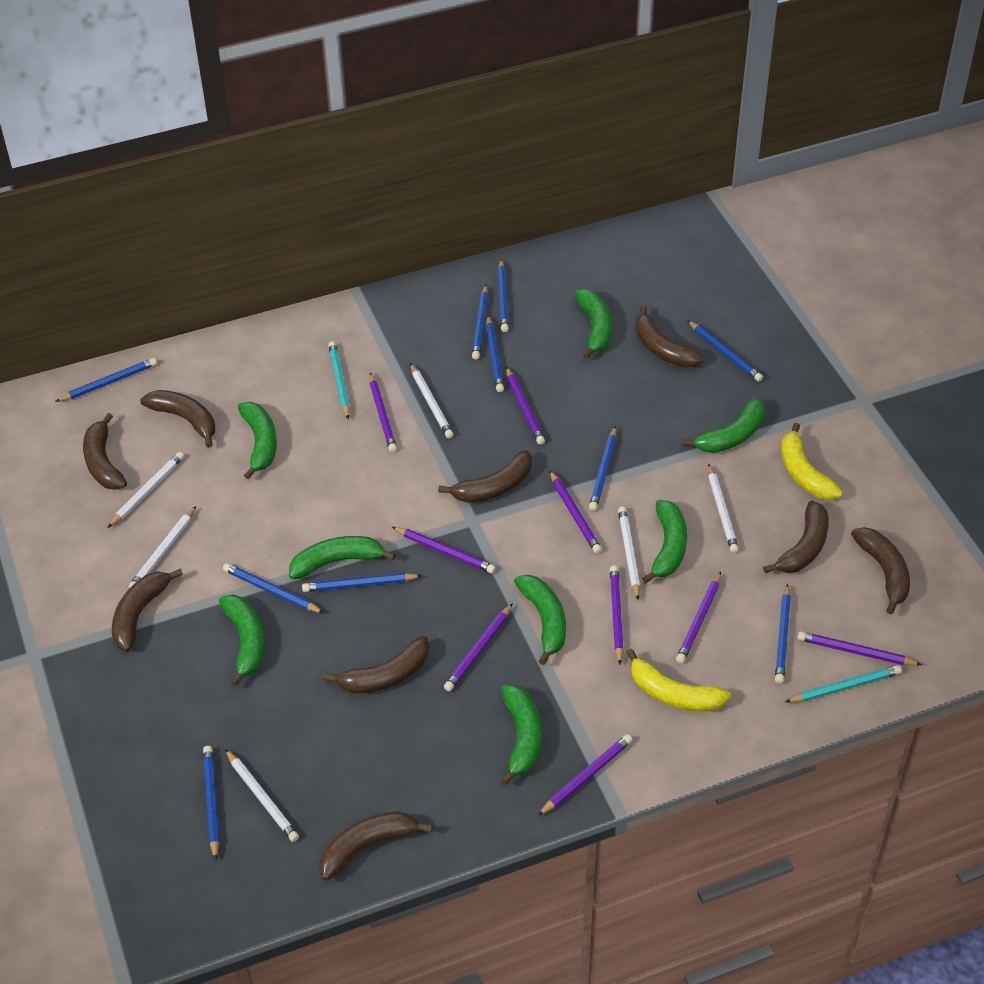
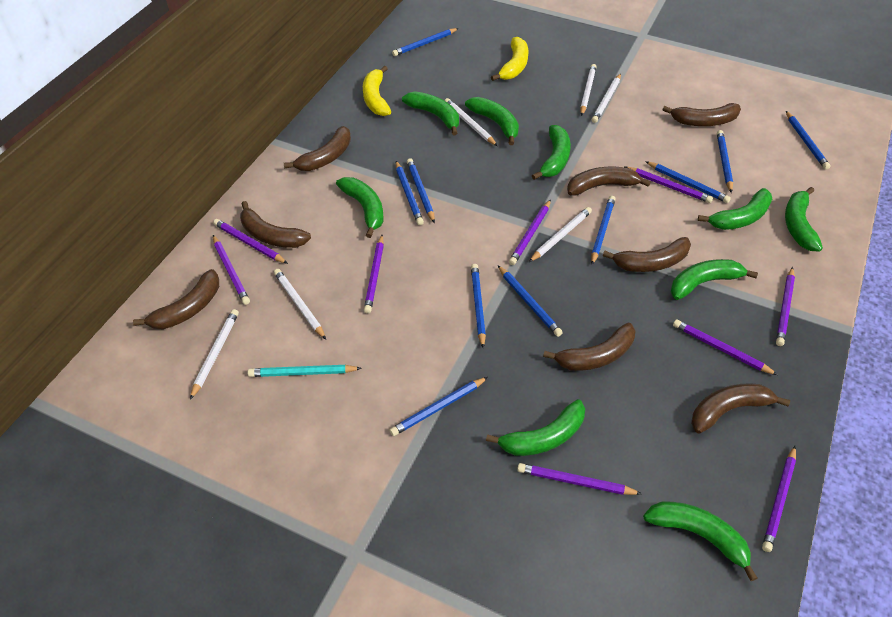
brown banana: 9 -> 8
green banana: 8 -> 9
turquoise pencil: 2 -> 1

